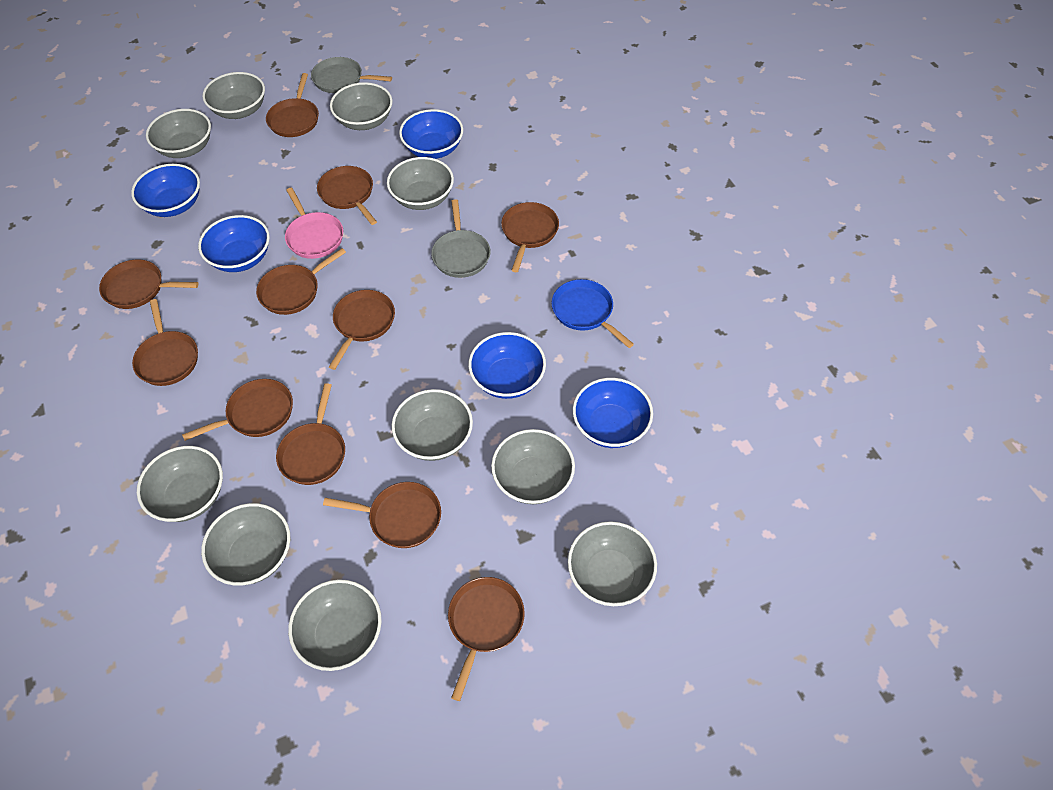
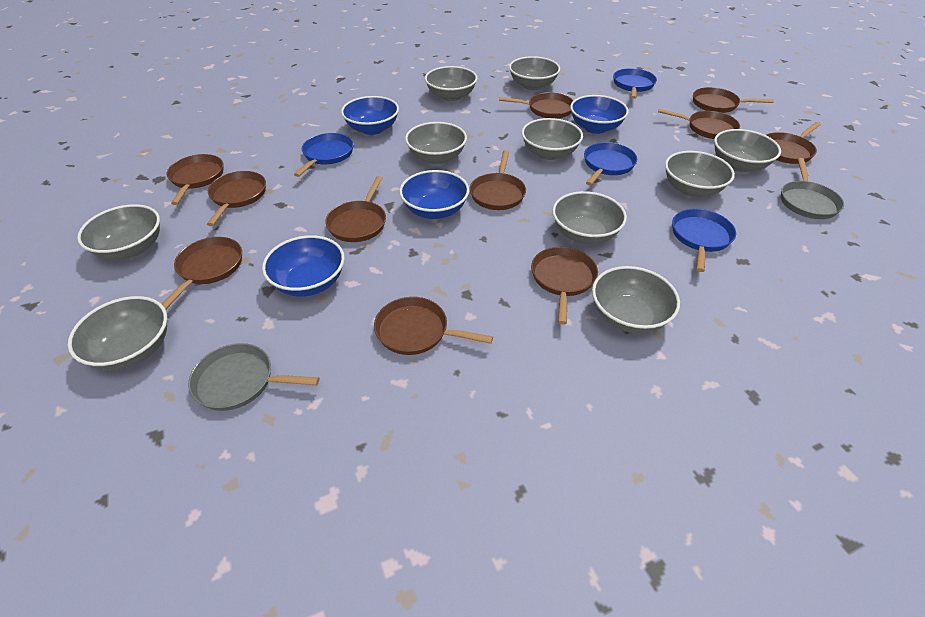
blue bowl: 5 -> 4
blue pan: 1 -> 4
pink pan: 1 -> 0

